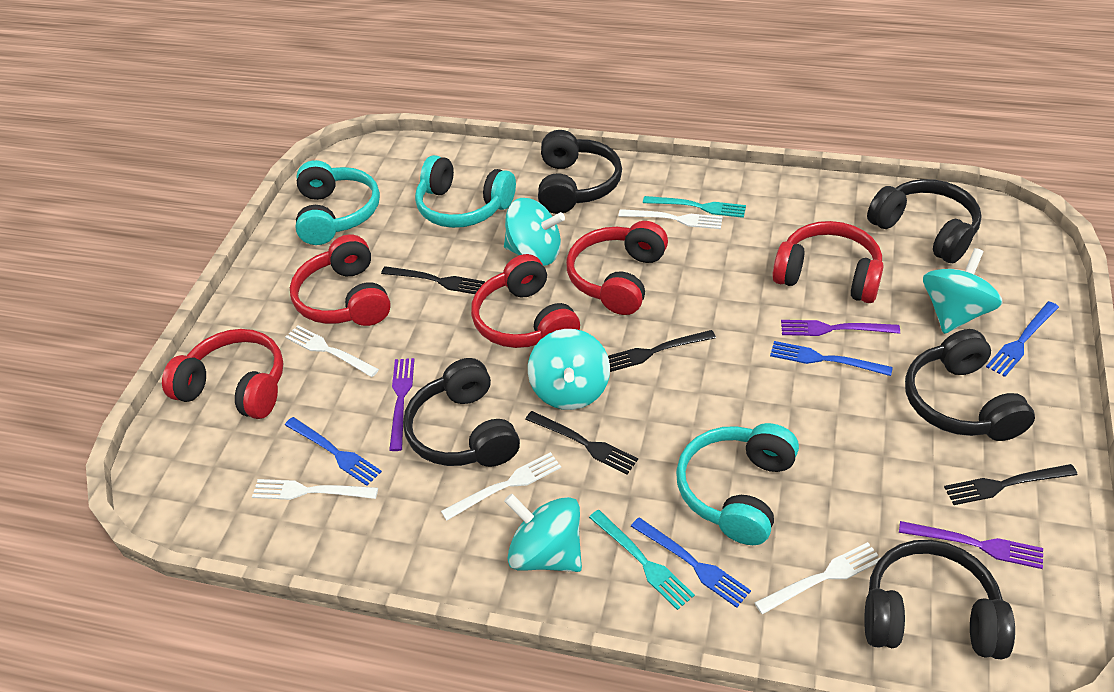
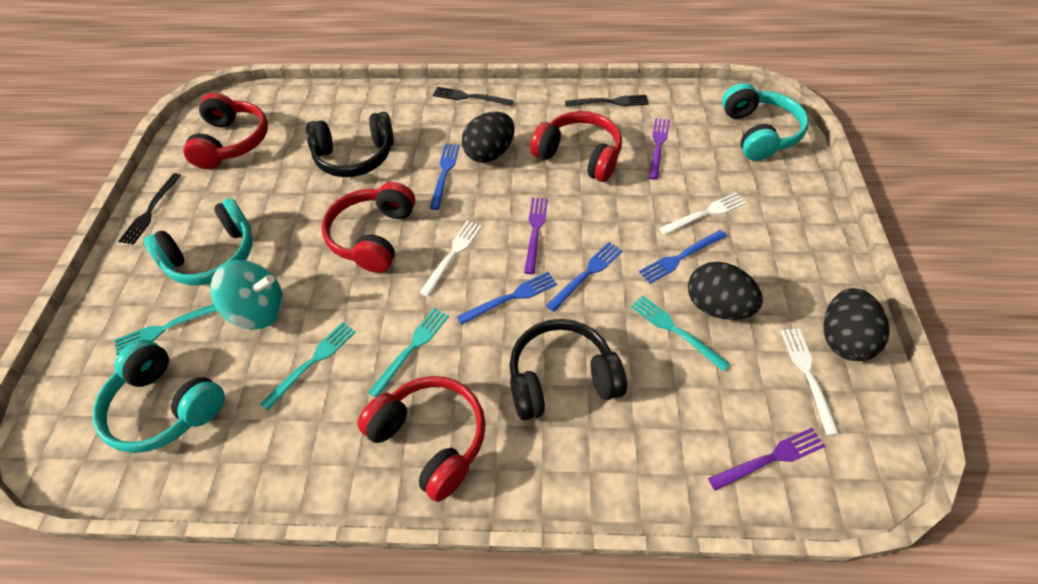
black egg: 0 -> 3
black fork: 4 -> 3
black headphones: 5 -> 2
red headphones: 5 -> 4
turquoise fork: 2 -> 4
turquoise spinning top: 4 -> 1
white fork: 5 -> 3

